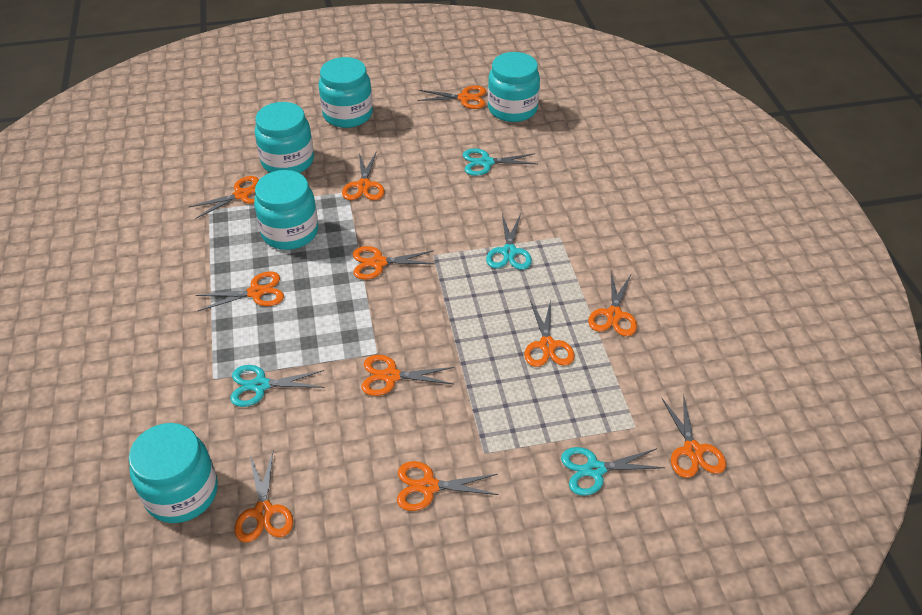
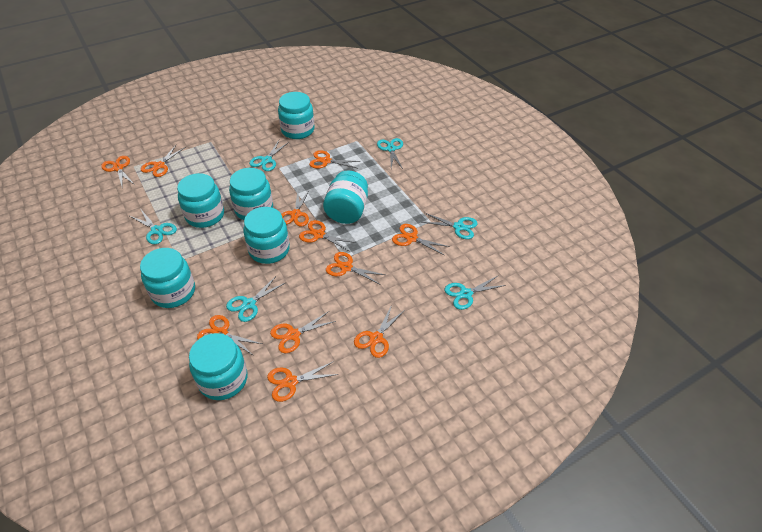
turquoise jar: 5 -> 7
turquoise scissors: 4 -> 6

